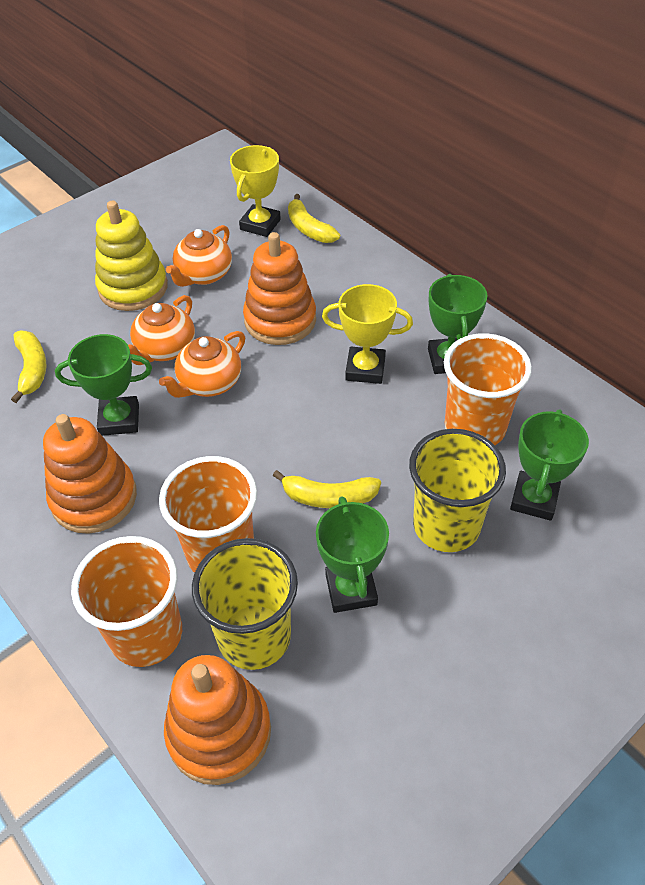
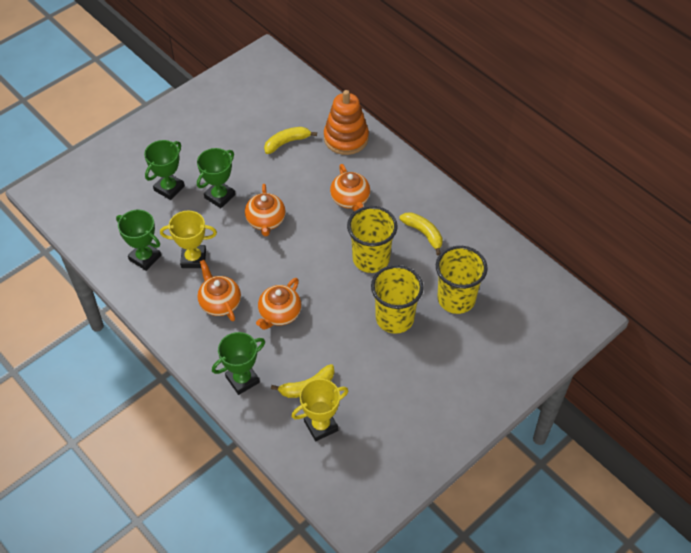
orange cup: 3 -> 0
orange stacking toy: 3 -> 1
orange teapot: 3 -> 4
yellow cup: 2 -> 3
yellow stacking toy: 1 -> 0

